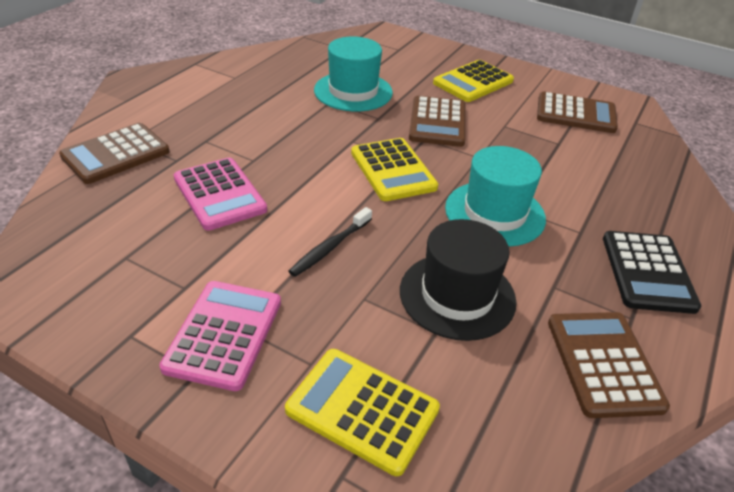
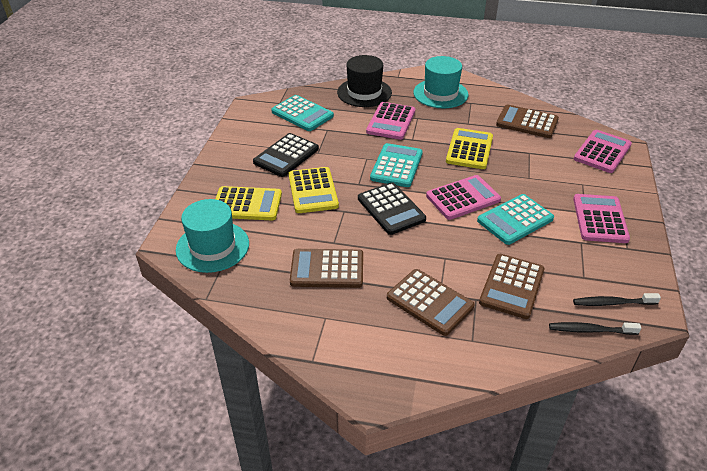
black calculator: 1 -> 2
black toothbrush: 1 -> 2
pink calculator: 2 -> 4
turquoise calculator: 0 -> 3

